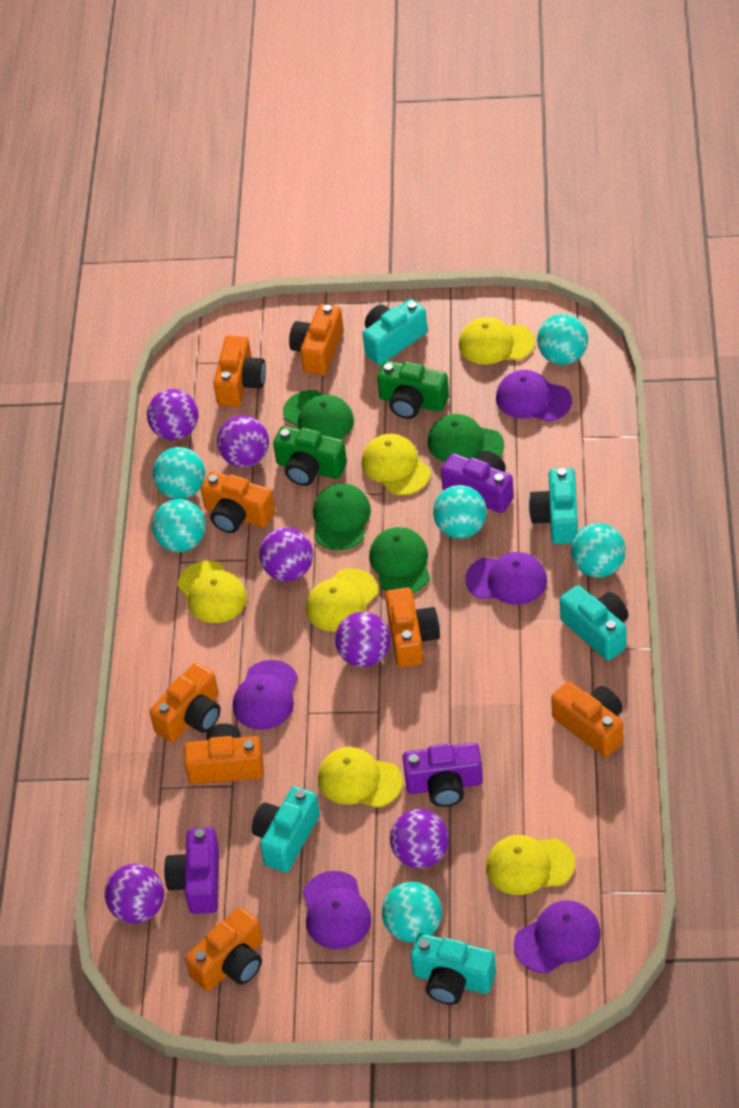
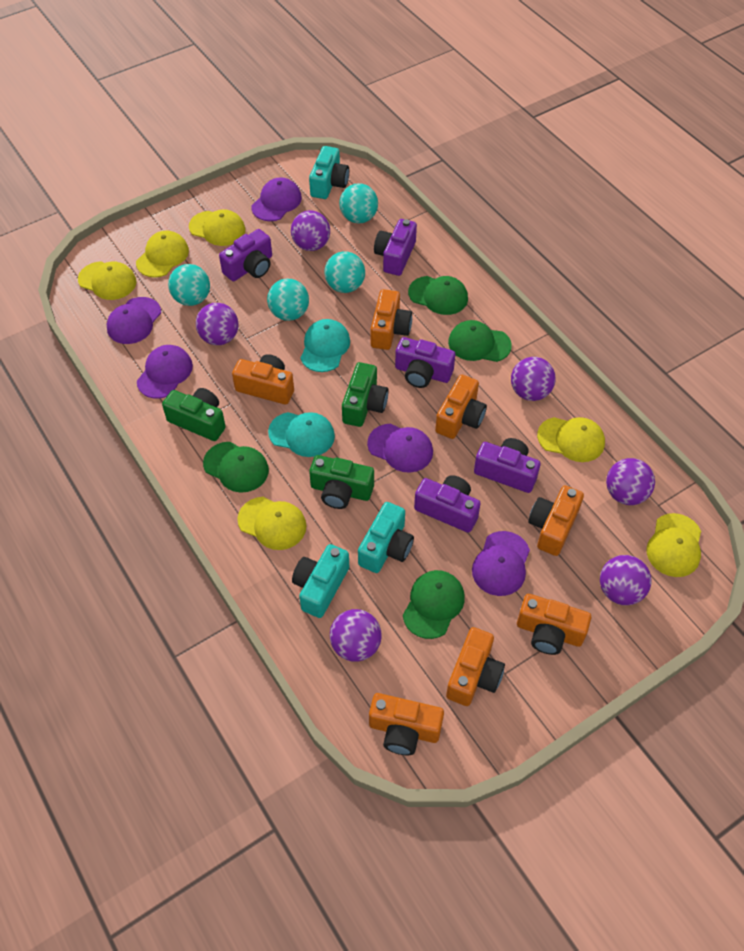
green camera: 2 -> 3
orange camera: 8 -> 7
purple camera: 3 -> 5
turquoise ball: 6 -> 4
turquoise camera: 5 -> 3
turquoise cap: 0 -> 2

